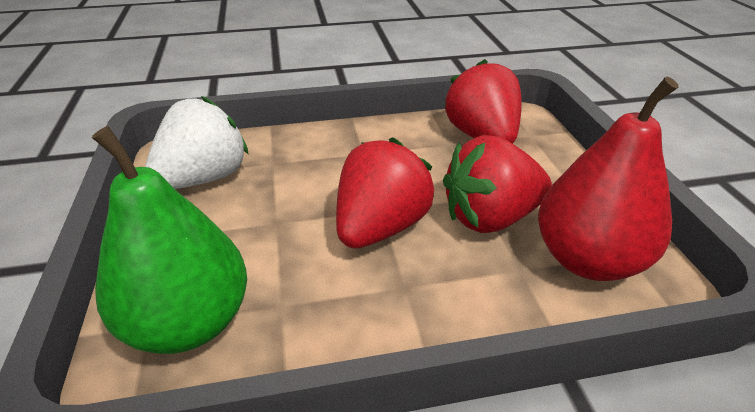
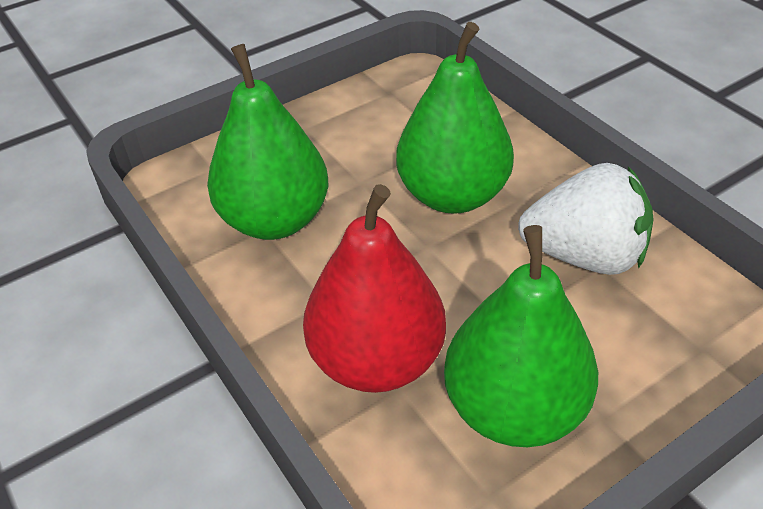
green pear: 1 -> 3
red strawberry: 3 -> 0

